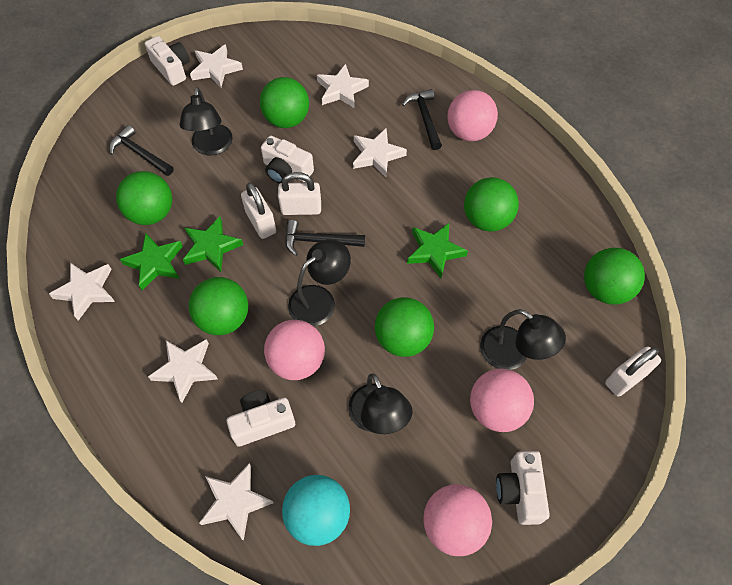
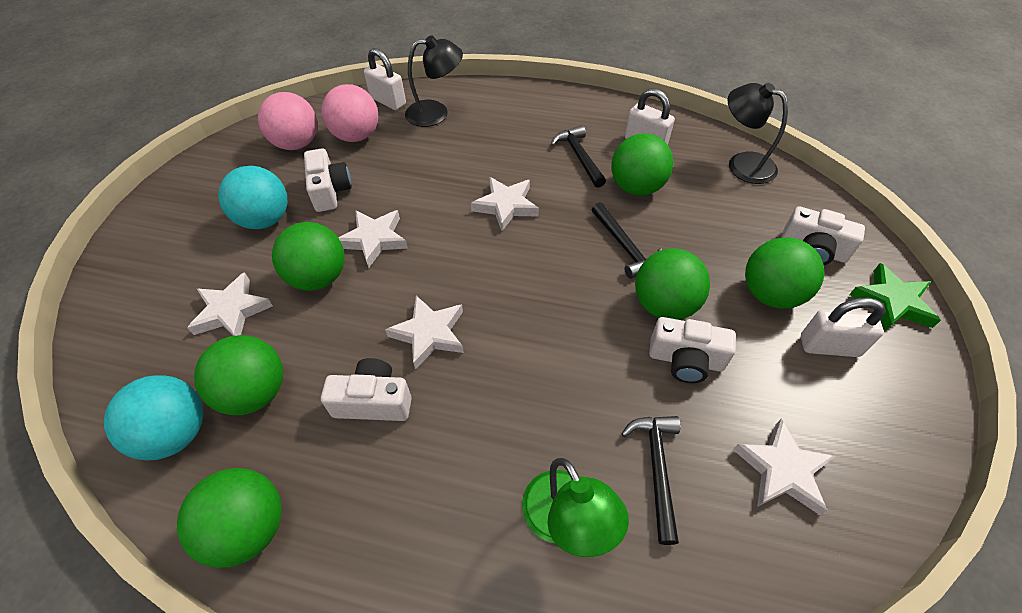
black lamp: 4 -> 2
green lamp: 0 -> 1
green star: 3 -> 1
pink ball: 4 -> 2
turquoise ball: 1 -> 2
white star: 6 -> 5

